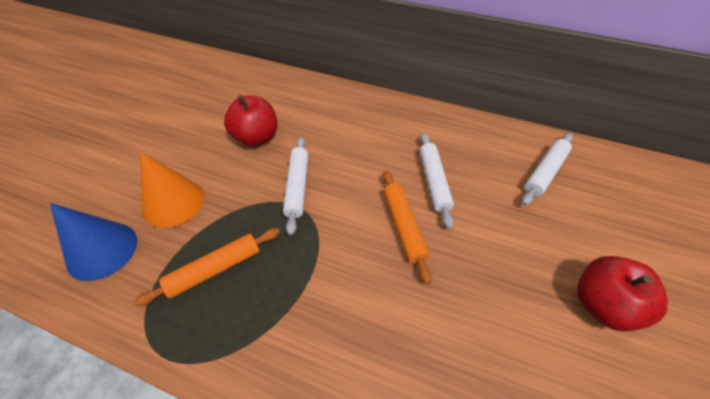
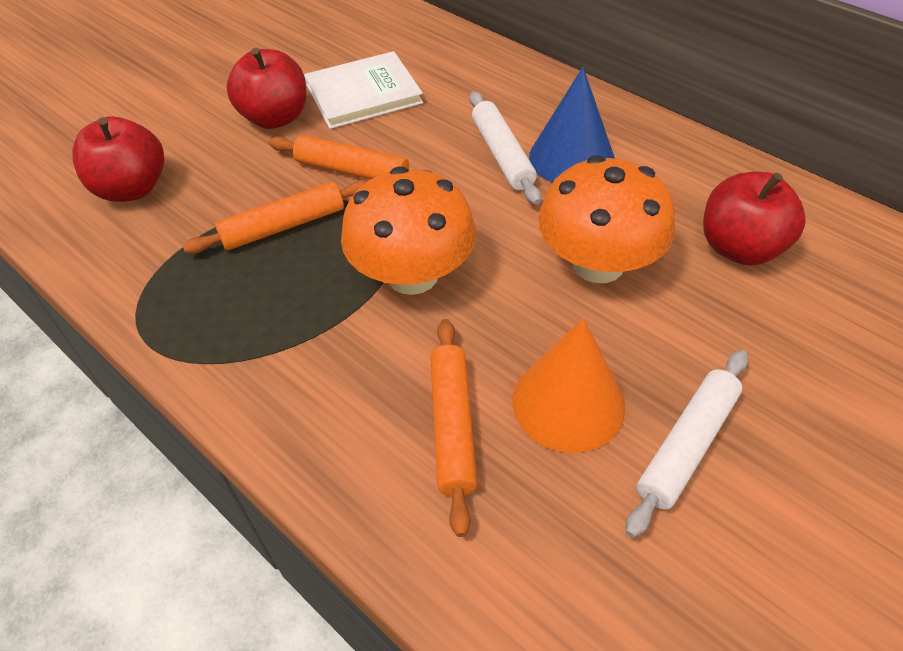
orange mushroom: 0 -> 2
orange rolling pin: 2 -> 3
red apple: 2 -> 3
white book: 0 -> 1
white rolling pin: 3 -> 2

